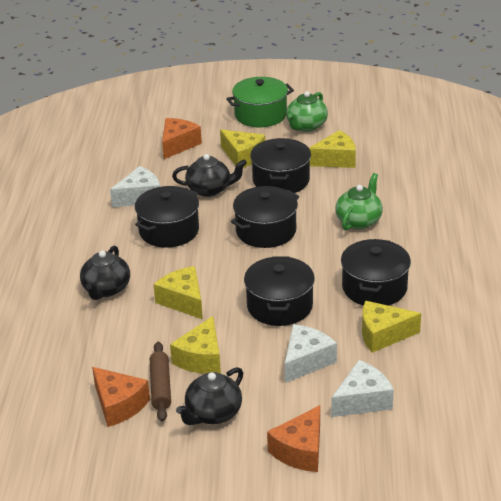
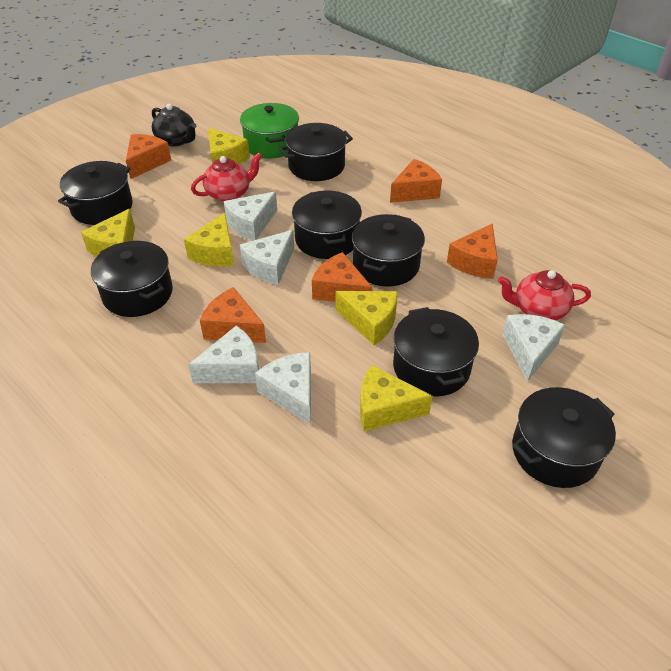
black pot: 5 -> 7
black teapot: 3 -> 1
brown rolling pin: 1 -> 0
green teapot: 2 -> 0
orange cheese: 3 -> 5
red teapot: 0 -> 2
white cheese: 3 -> 5

